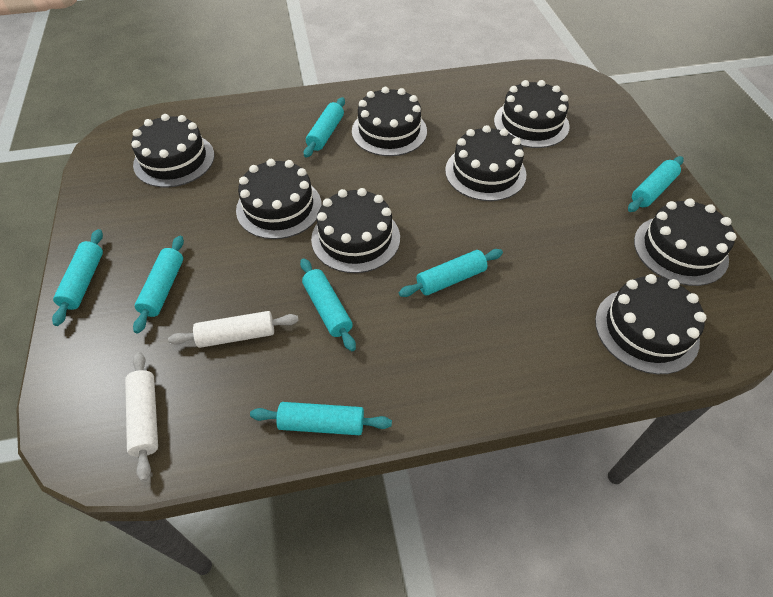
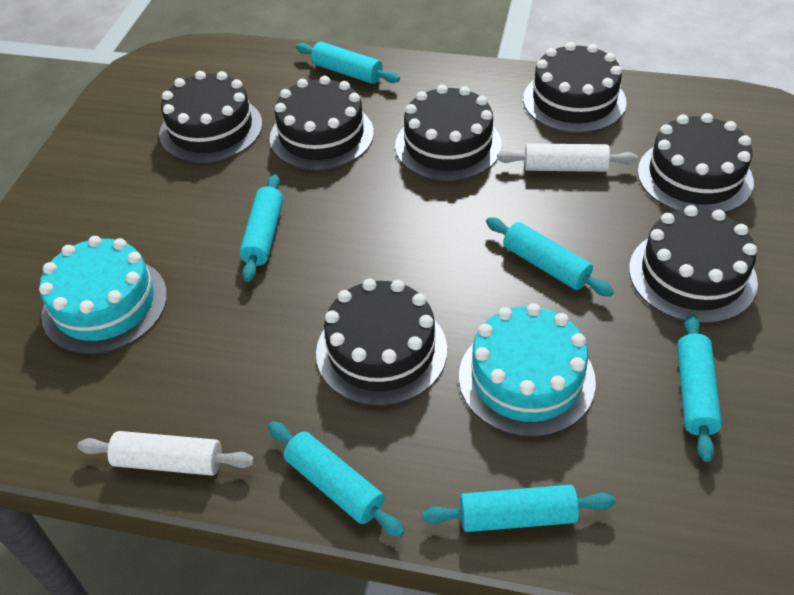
black cake: 8 -> 7
turquoise cake: 0 -> 2
turquoise rolling pin: 7 -> 6

